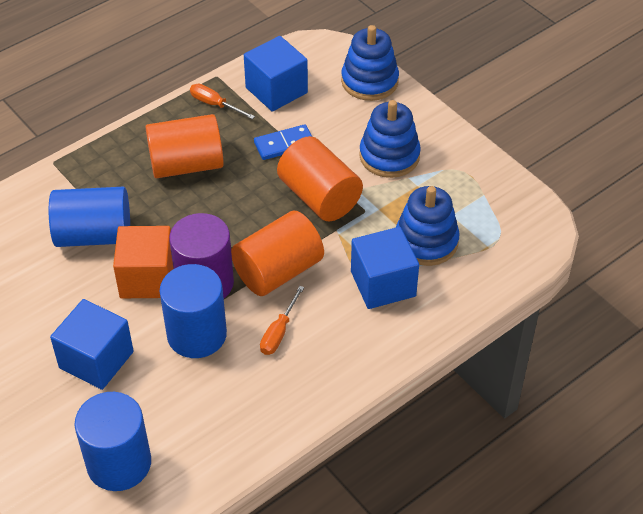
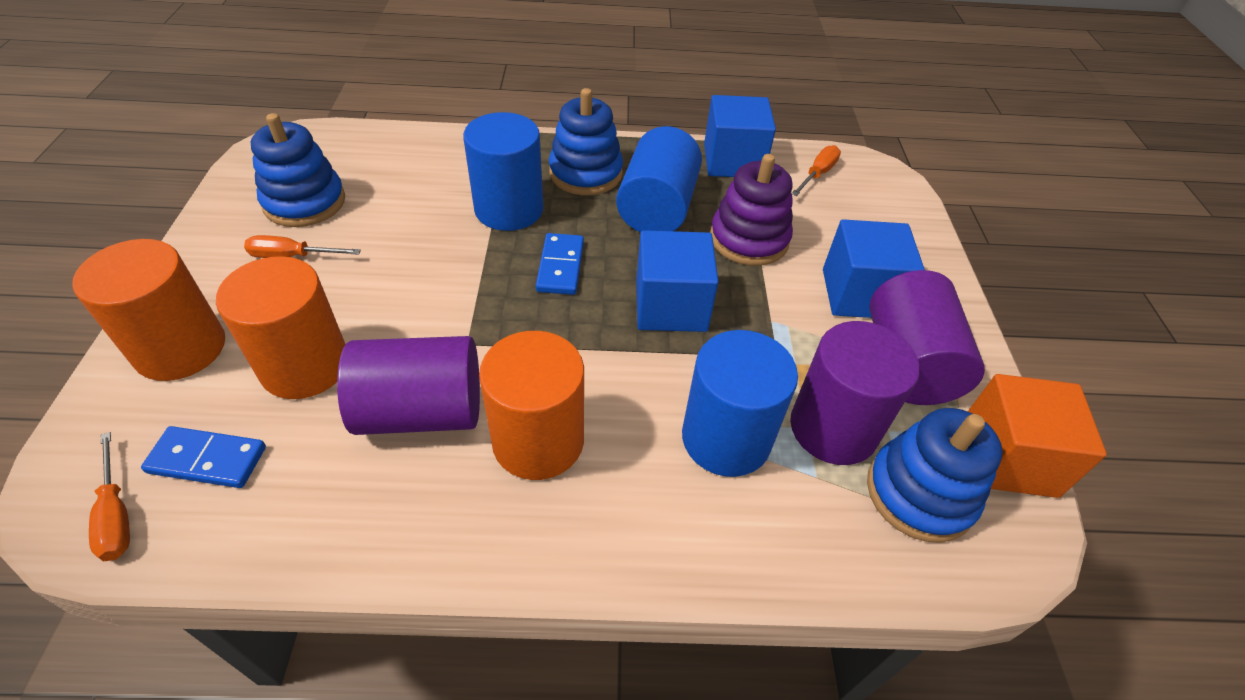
blue domino: 1 -> 2
orange screwdriver: 2 -> 3
purple cylinder: 1 -> 3
purple stacking toy: 0 -> 1

